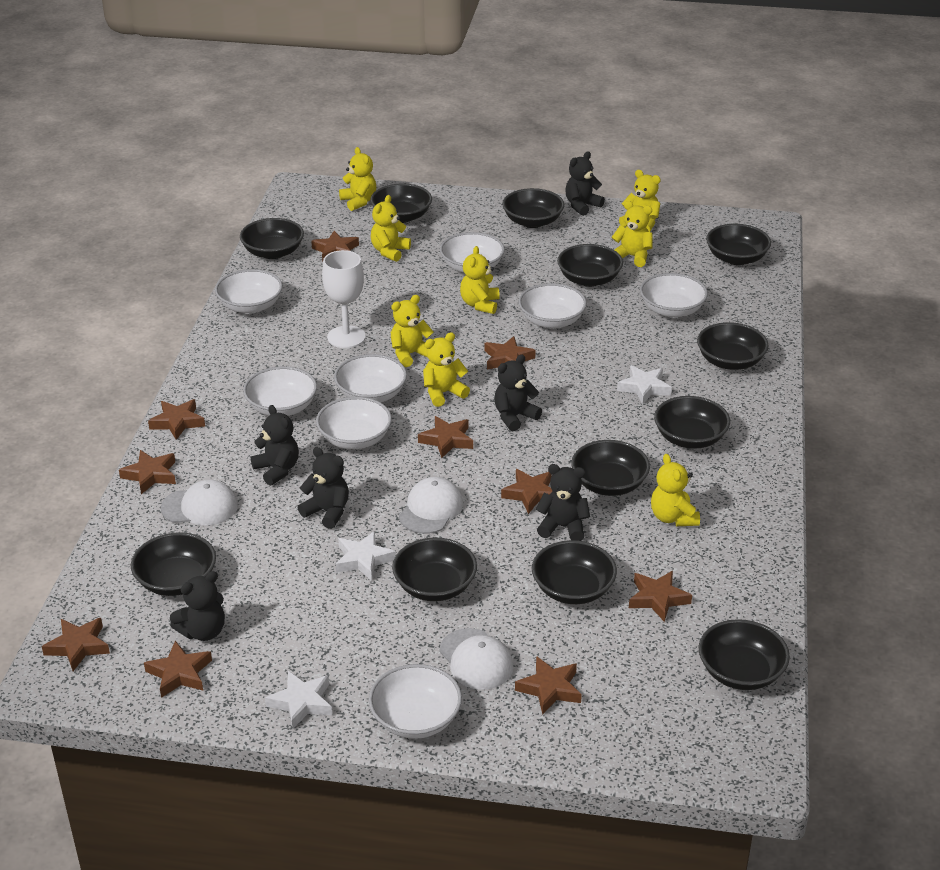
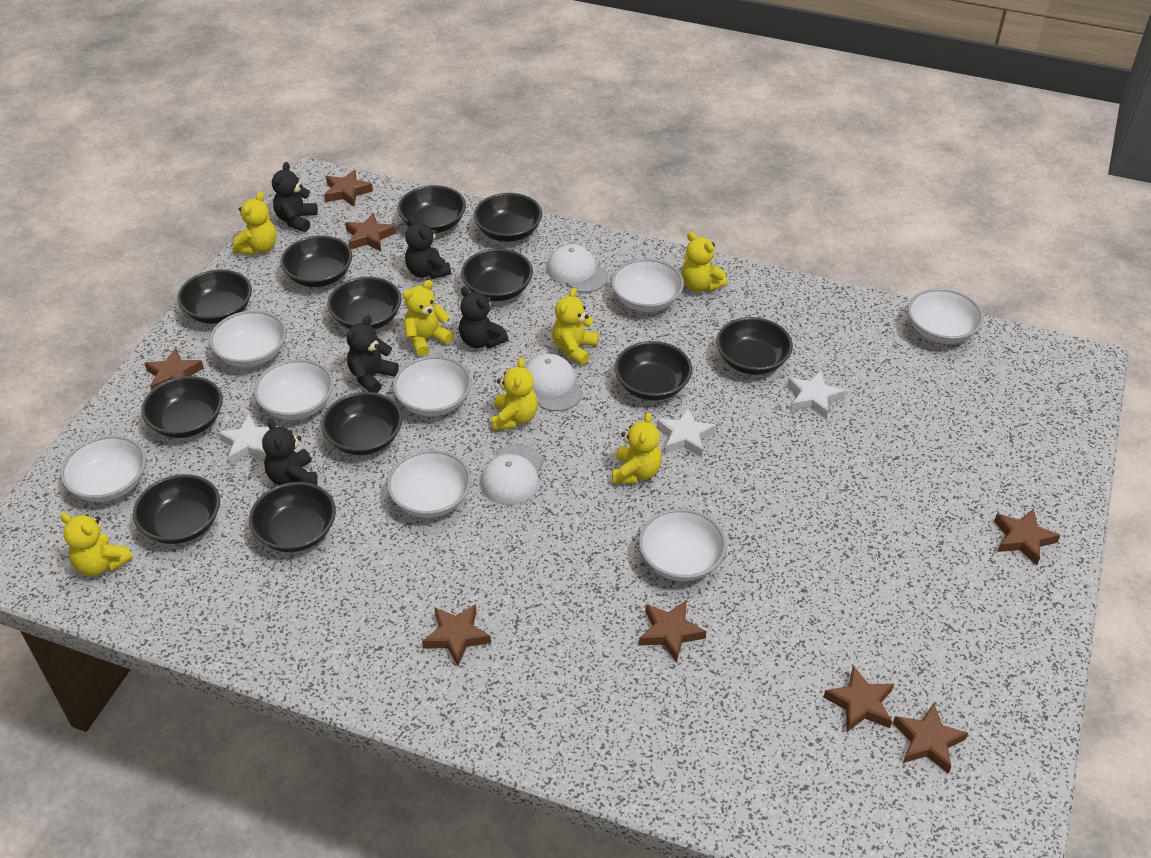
black teddy bear: 6 -> 5
brown star: 10 -> 8
white goblet: 1 -> 0
yellow teddy bear: 8 -> 7

